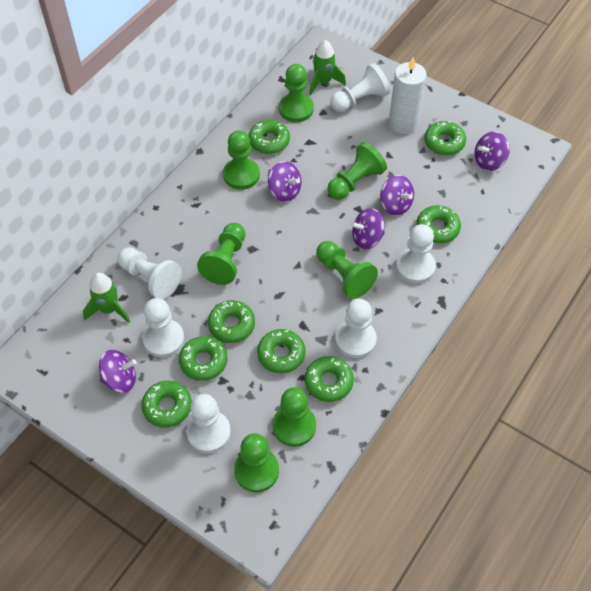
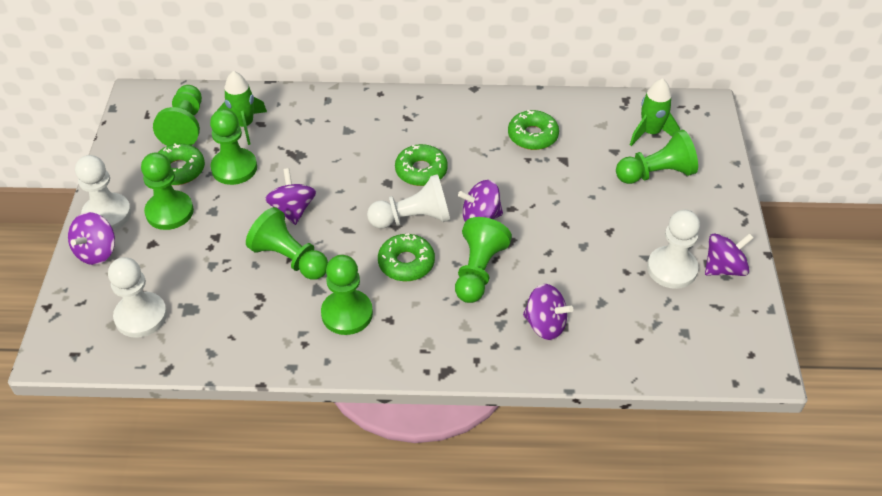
green donut: 8 -> 4
white candle: 1 -> 0
white pawn: 6 -> 4

